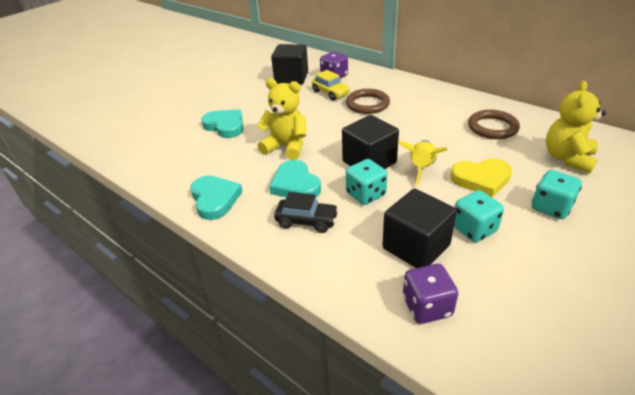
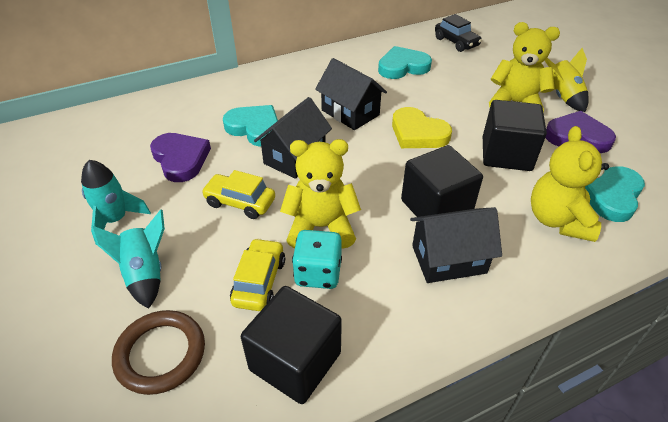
black house: 0 -> 3
brown ring: 2 -> 1
purple dice: 2 -> 0
purple heart: 0 -> 2
turquoise dice: 3 -> 1
turquoise rocket: 0 -> 2
yellow car: 1 -> 2
yellow teddy bear: 2 -> 3

